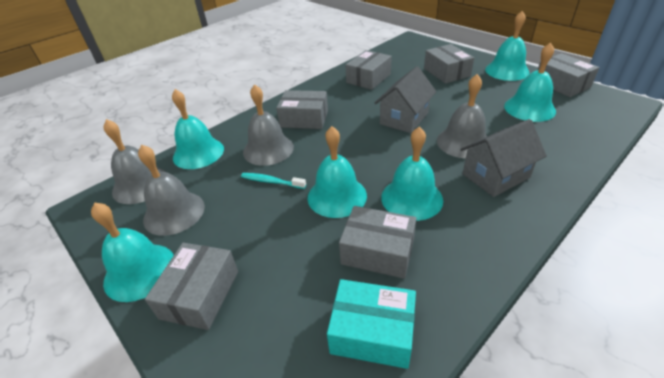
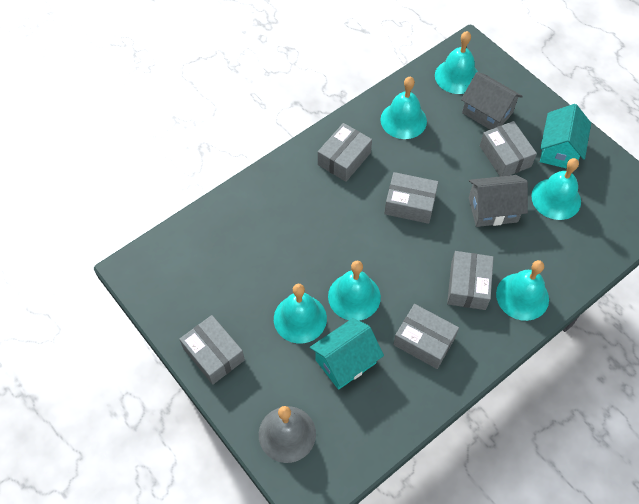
grey bell: 4 -> 1
turquoise box: 1 -> 0
turquoise house: 0 -> 2
turquoise toothbrush: 1 -> 0

